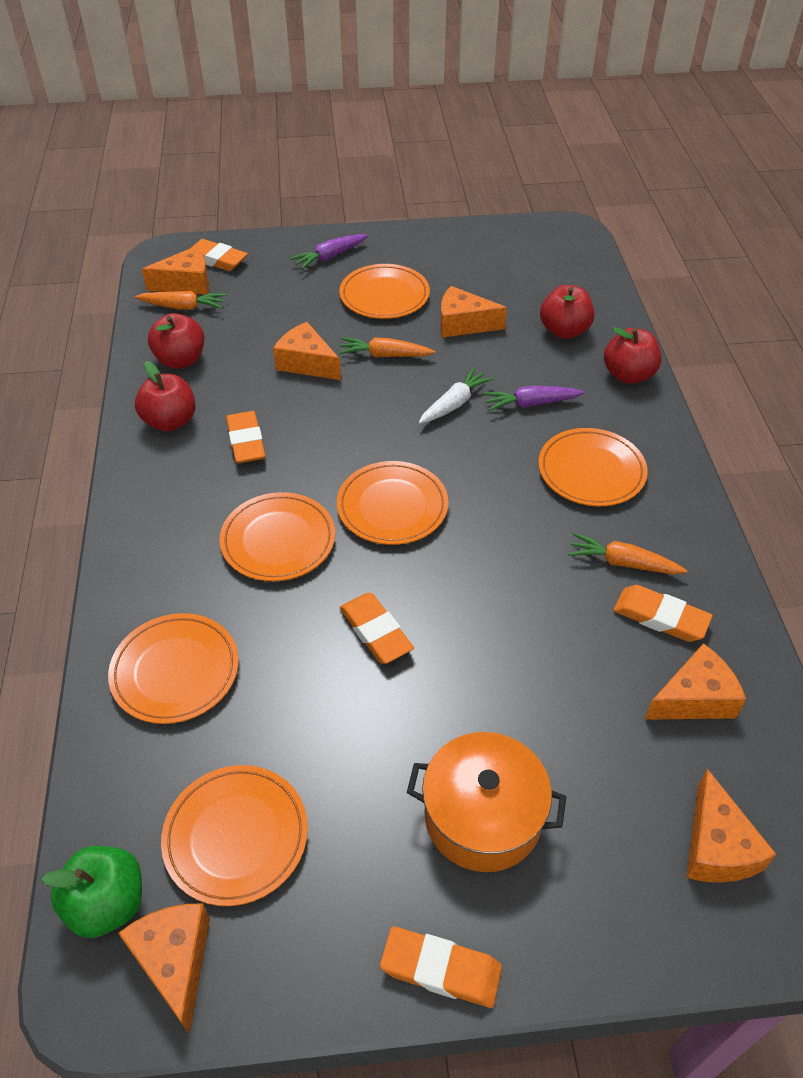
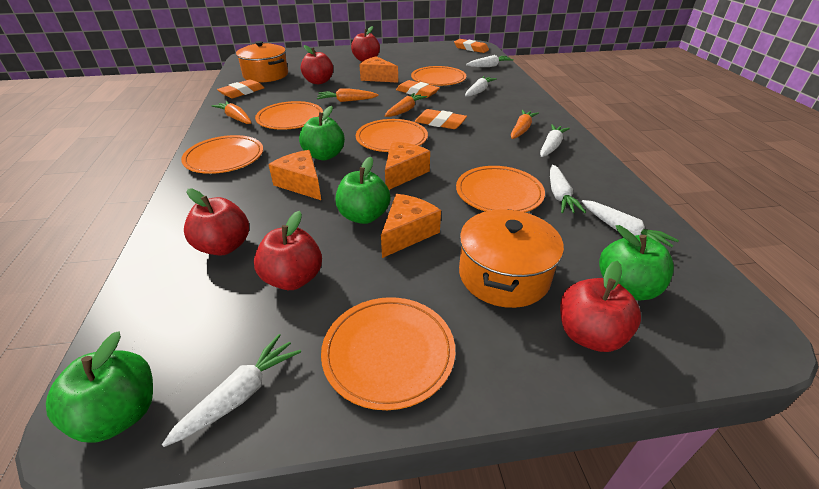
green apple: 1 -> 4
orange carrot: 3 -> 4
orange cheese: 6 -> 4
orange eraser: 5 -> 4
orange pot: 1 -> 2
purple carrot: 2 -> 0
red apple: 4 -> 5
white carrot: 1 -> 6

